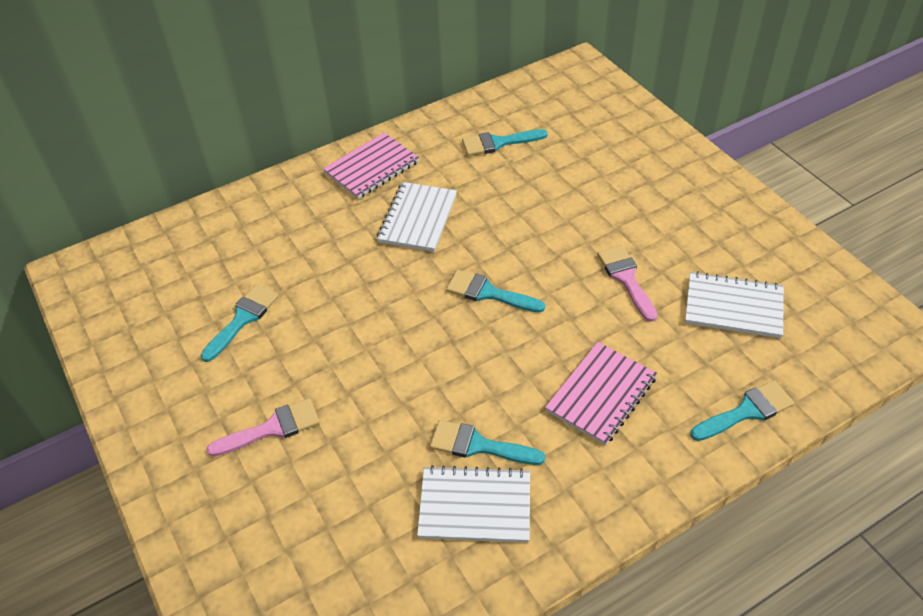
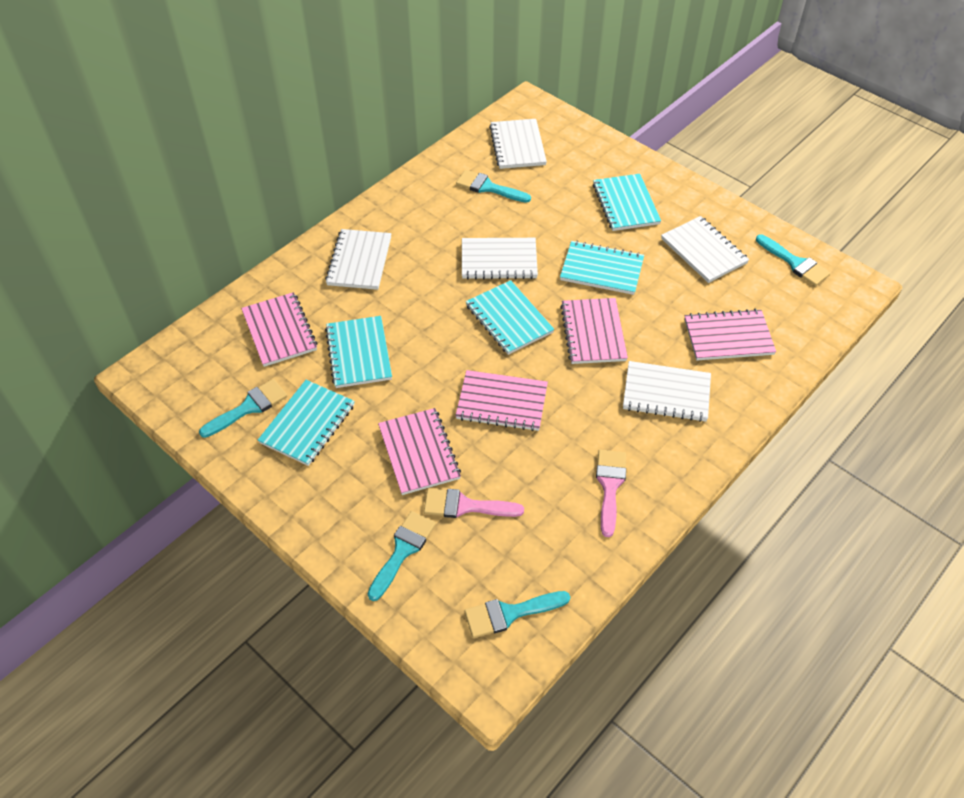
pink notebook: 2 -> 5
turquoise notebook: 0 -> 5
white notebook: 3 -> 5

